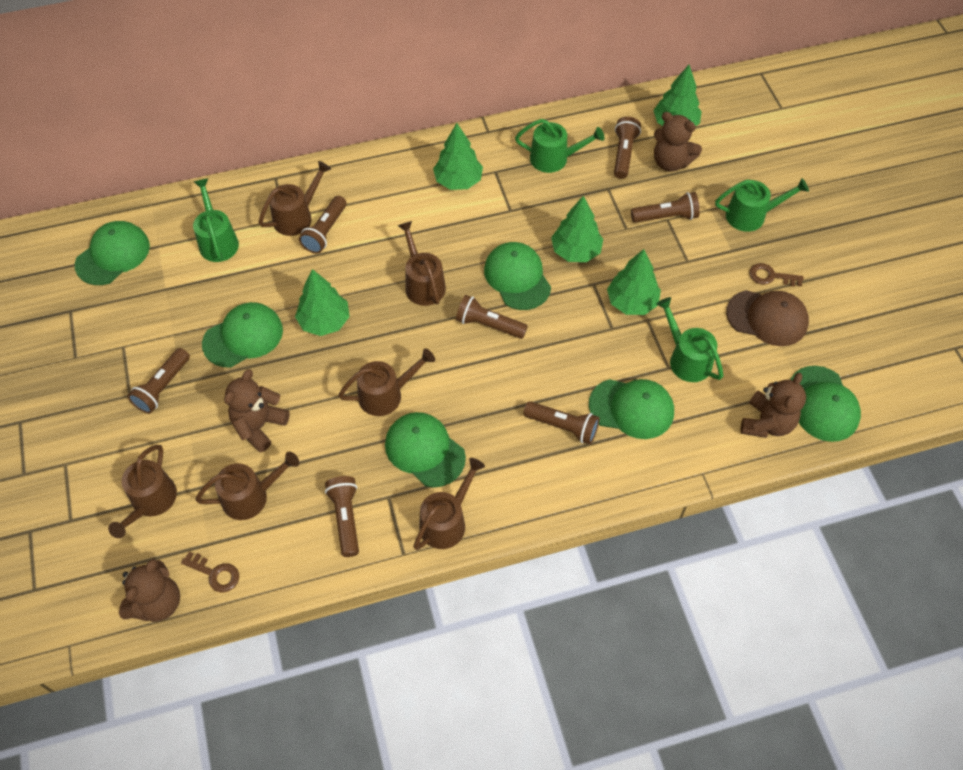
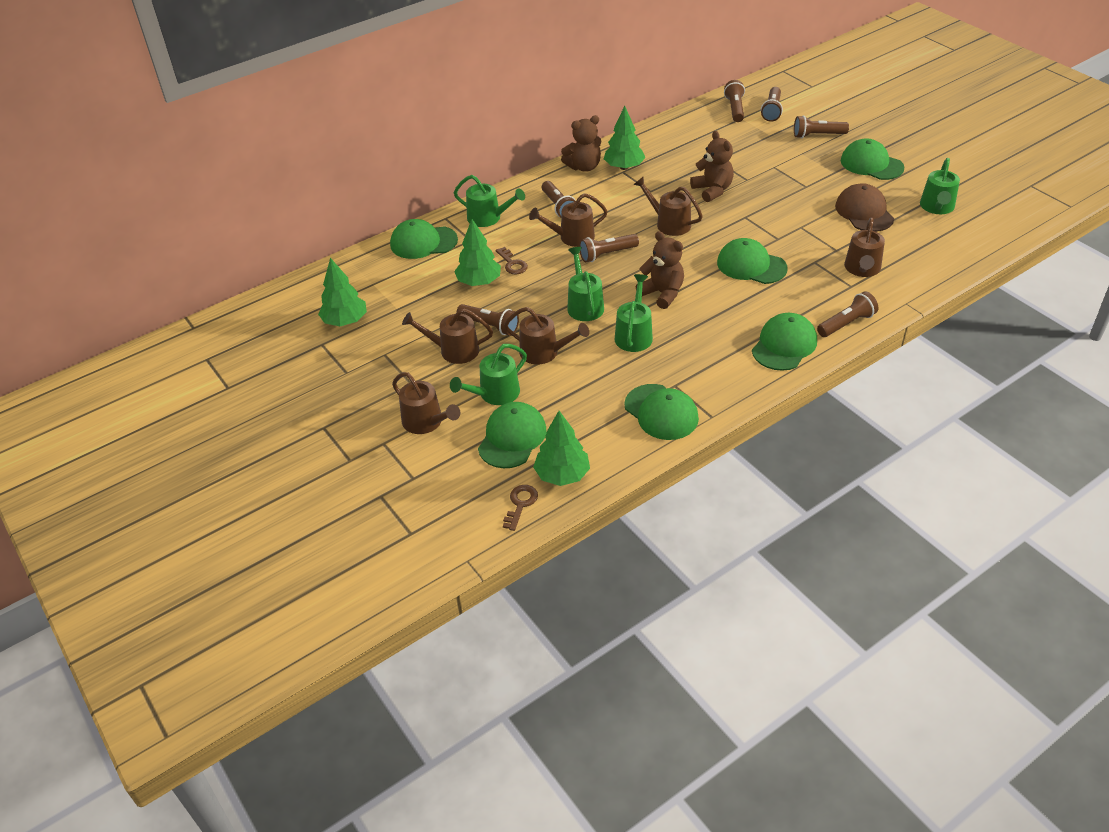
brown teddy bear: 4 -> 3
green tree: 5 -> 4
green watering can: 4 -> 5

